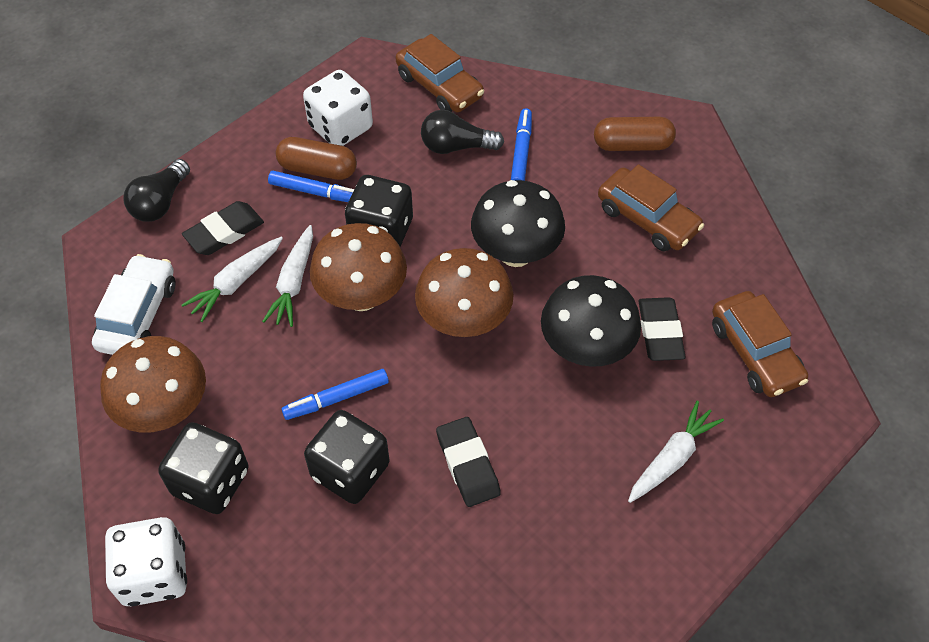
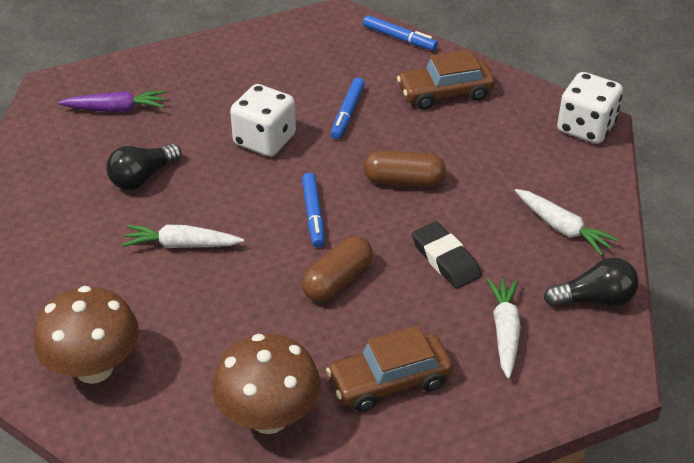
black dice: 3 -> 0
black eraser: 3 -> 1
black mushroom: 2 -> 0
brown car: 3 -> 2
brown mushroom: 3 -> 2
purple carrot: 0 -> 1
white car: 1 -> 0

